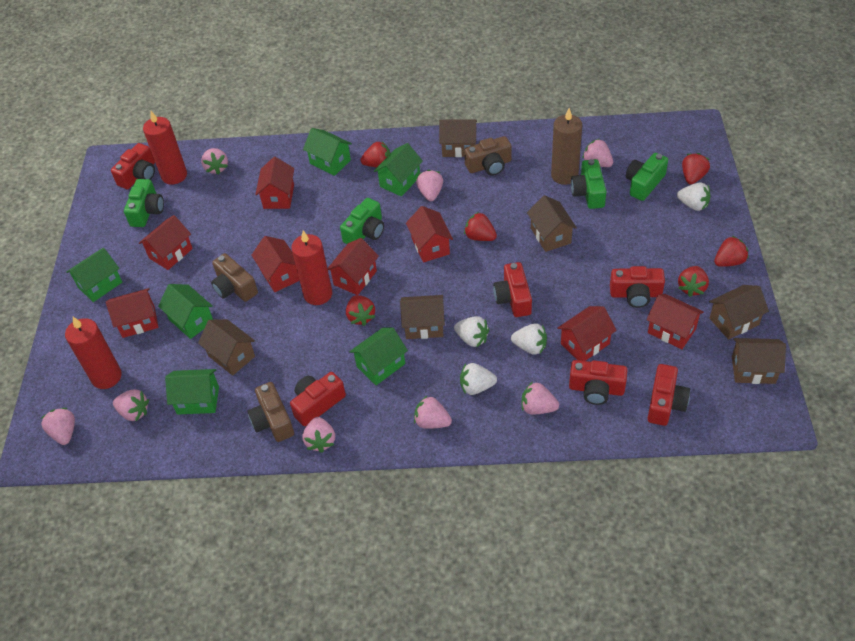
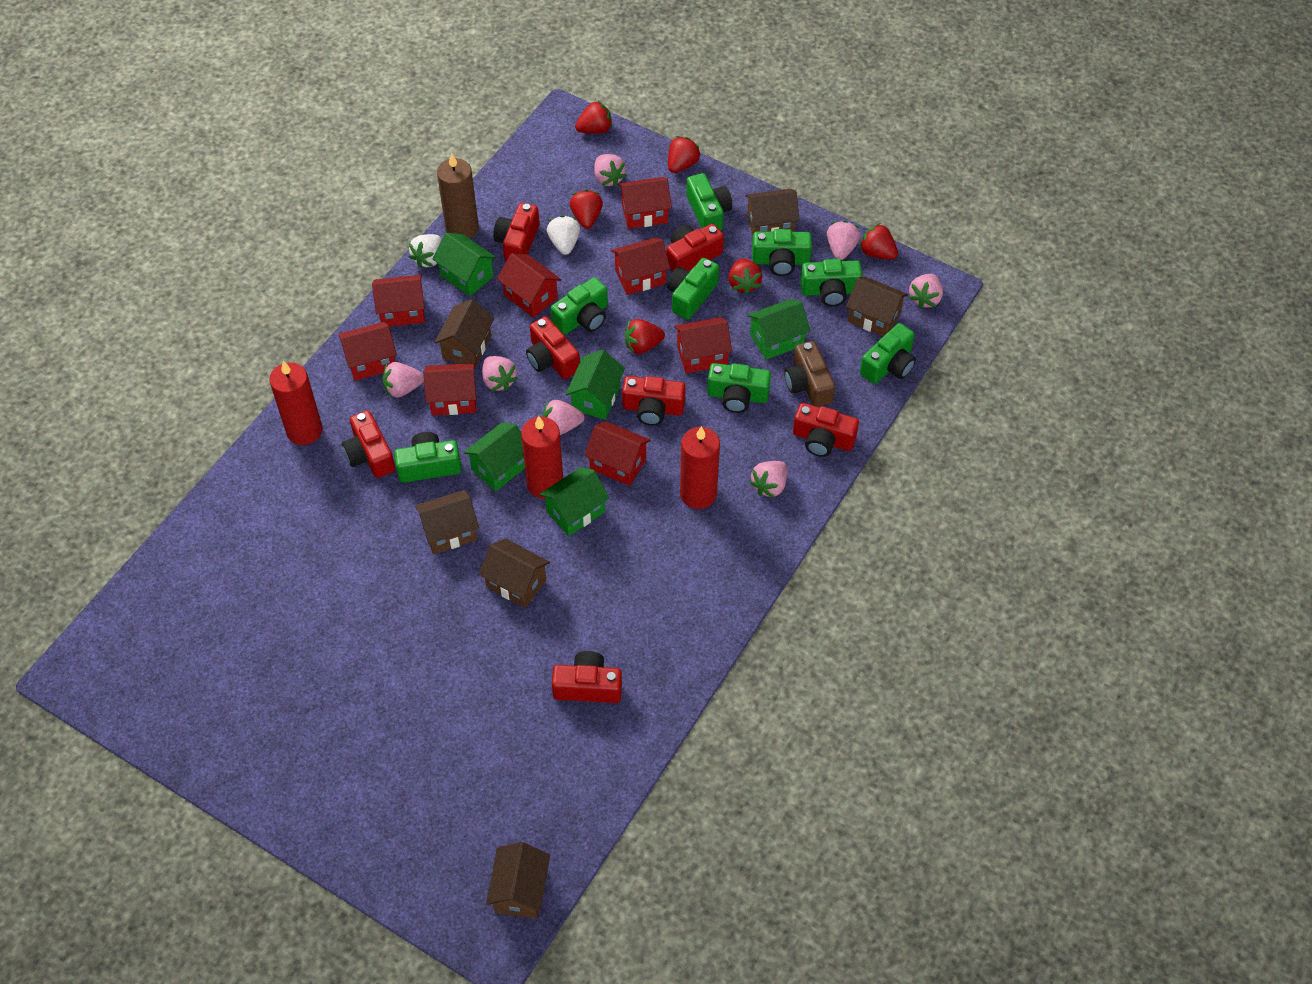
brown camera: 3 -> 1
green camera: 4 -> 8
green house: 6 -> 5
pink strawberry: 8 -> 7
red camera: 6 -> 7
white strawberry: 4 -> 2

